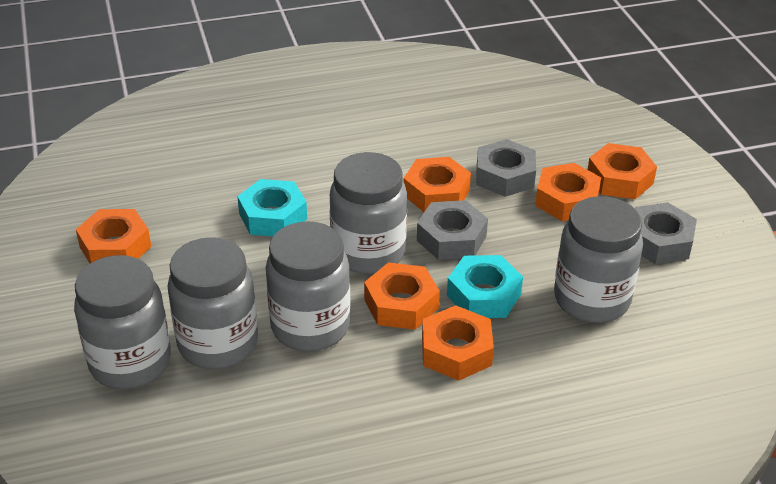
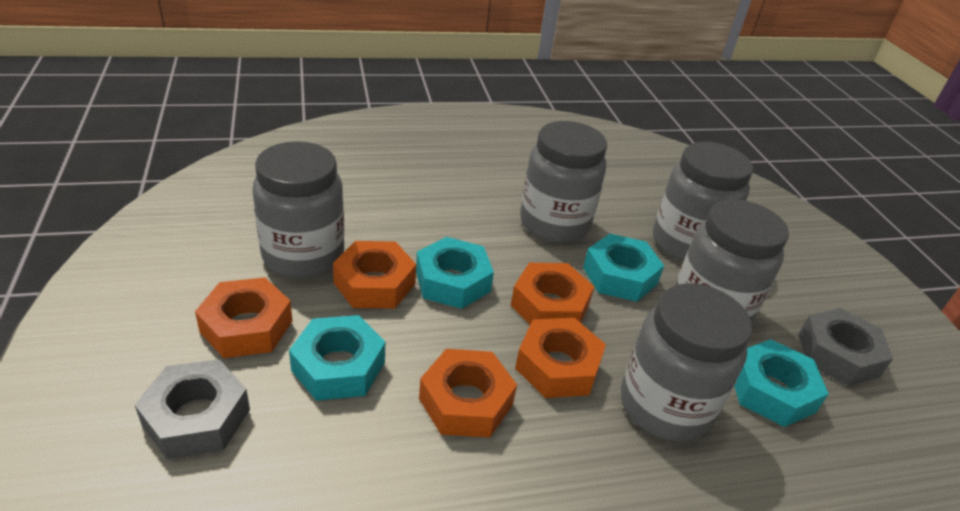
grey nut: 3 -> 2
orange nut: 6 -> 5
turquoise nut: 2 -> 4

